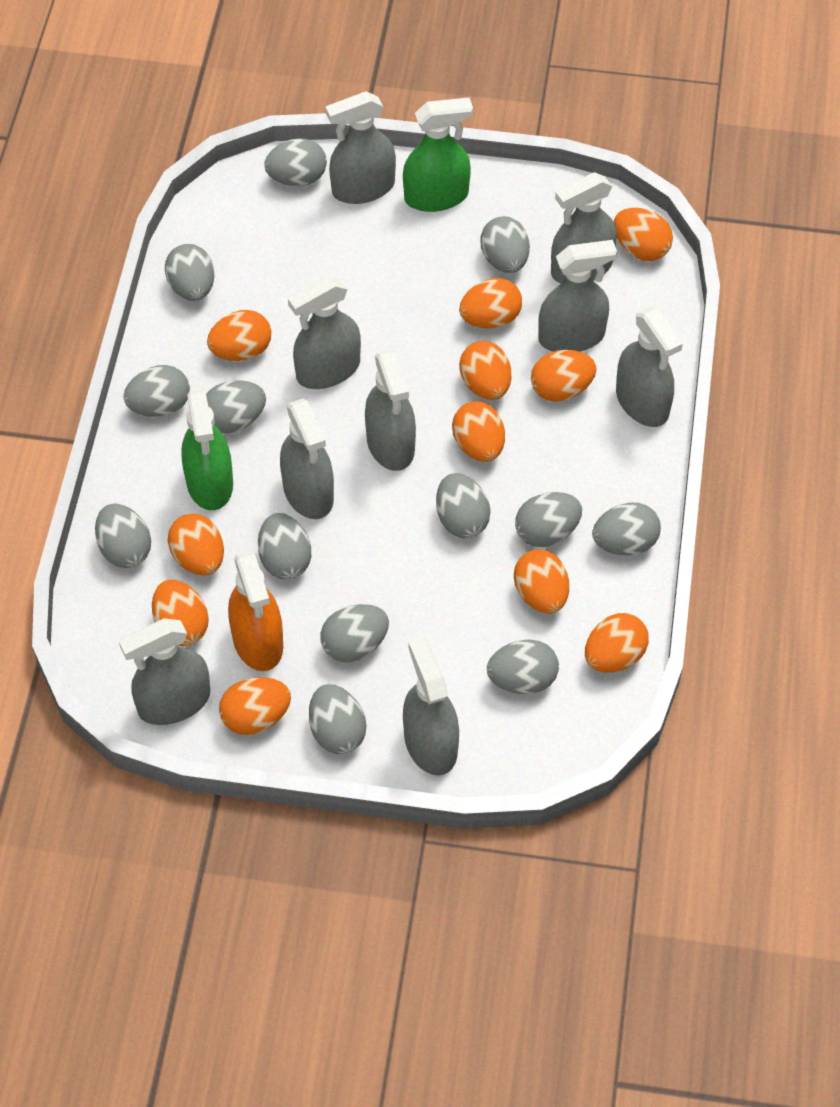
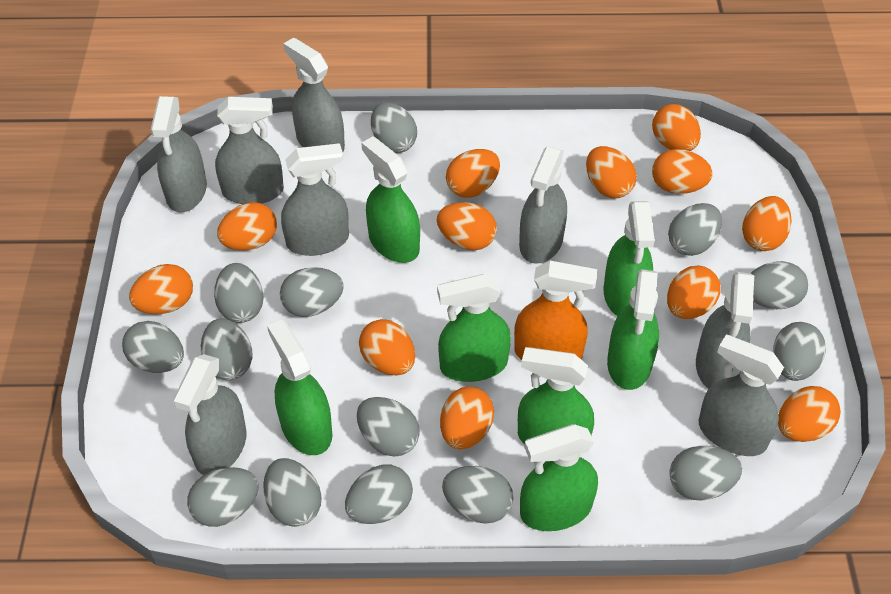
green spray bottle: 2 -> 7
grey egg: 13 -> 14
grey spray bottle: 9 -> 8
orange egg: 11 -> 12

